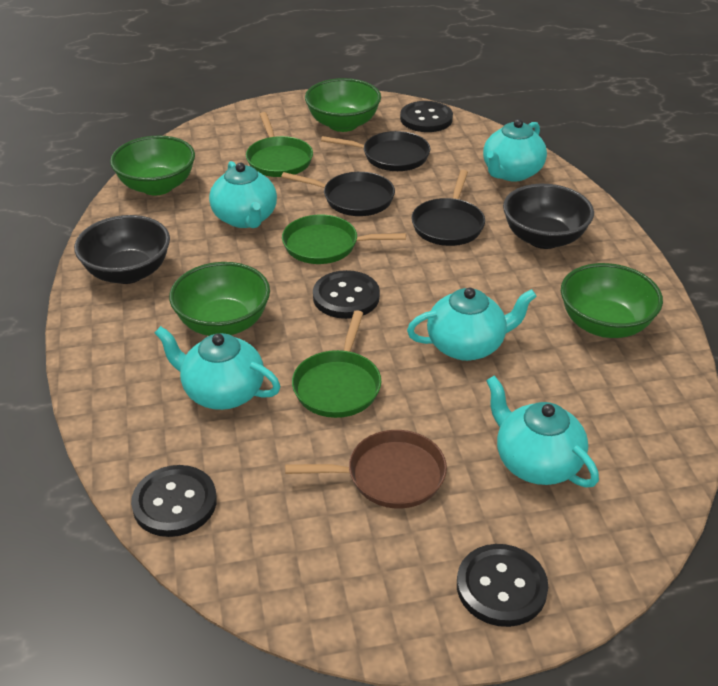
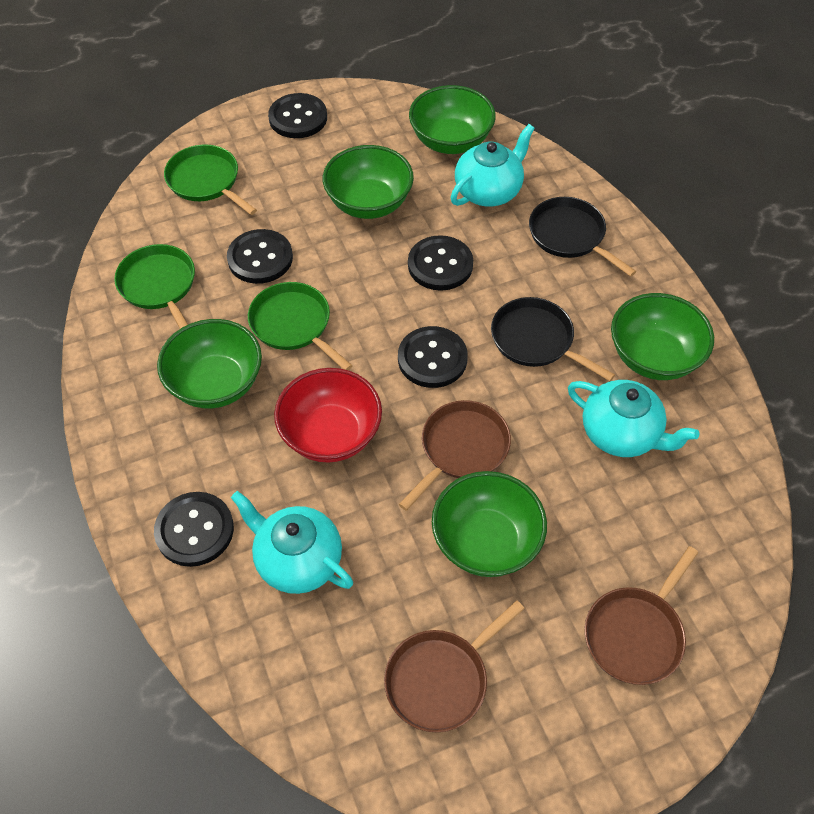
black bowl: 2 -> 0
black button: 4 -> 5
black pan: 3 -> 2
brown pan: 1 -> 3
green bowl: 4 -> 5
red bowl: 0 -> 1
turquoise teapot: 5 -> 3

